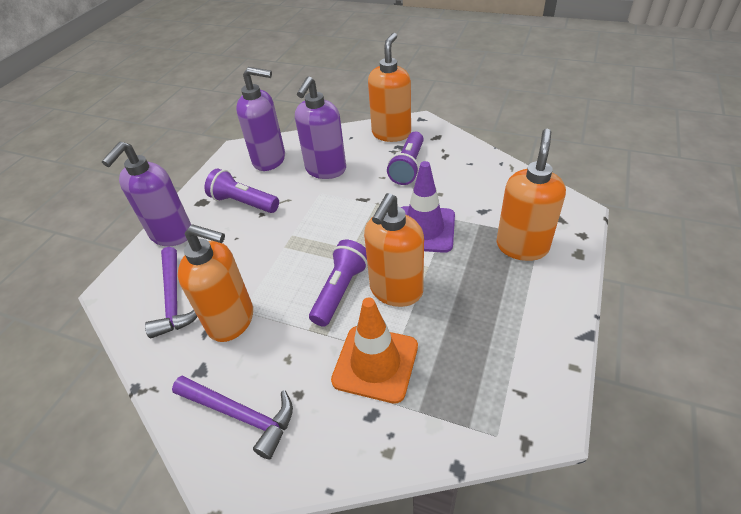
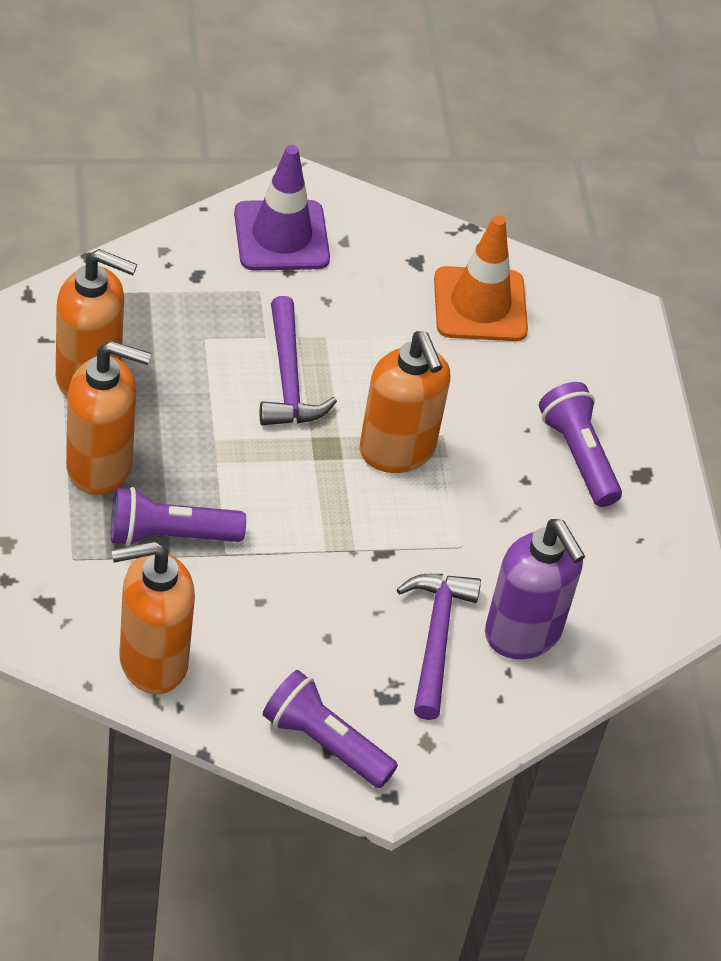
purple soap dispenser: 3 -> 1

